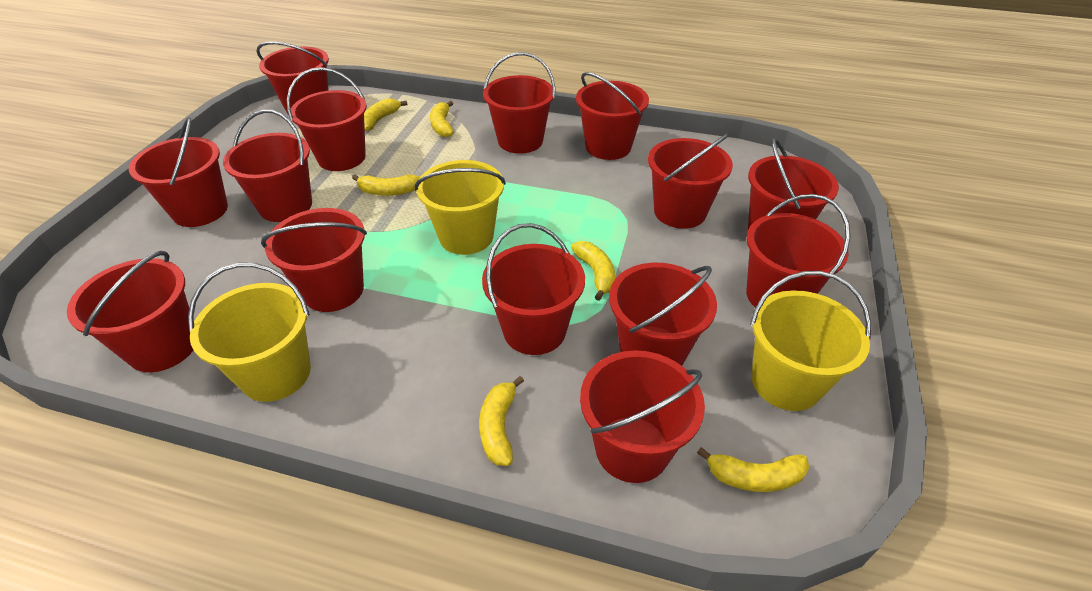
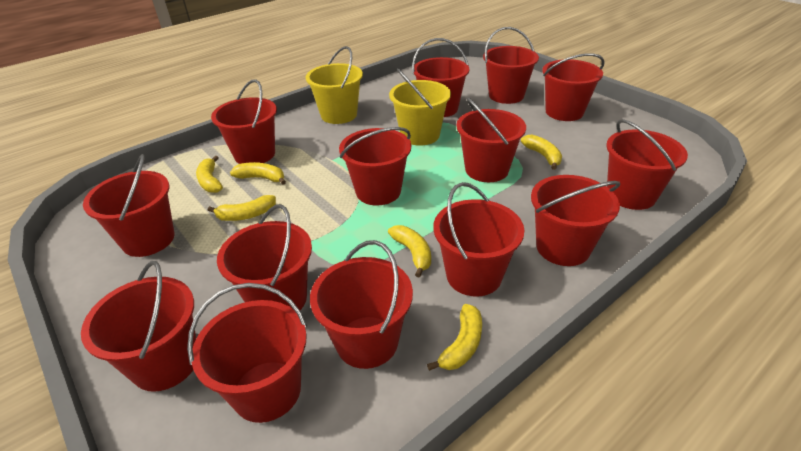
yellow bucket: 3 -> 2

